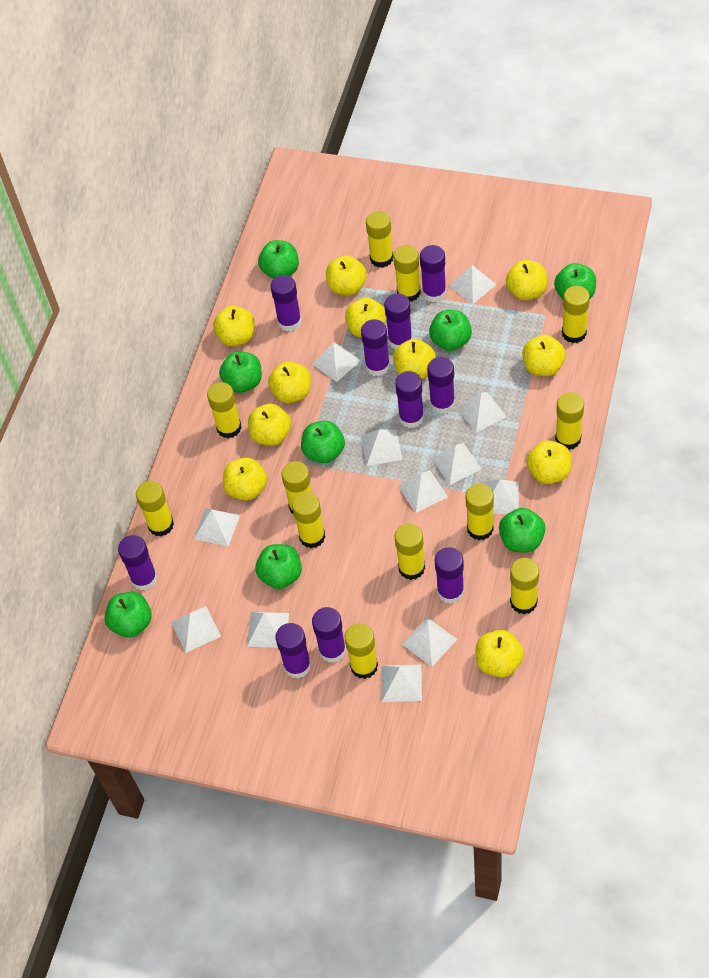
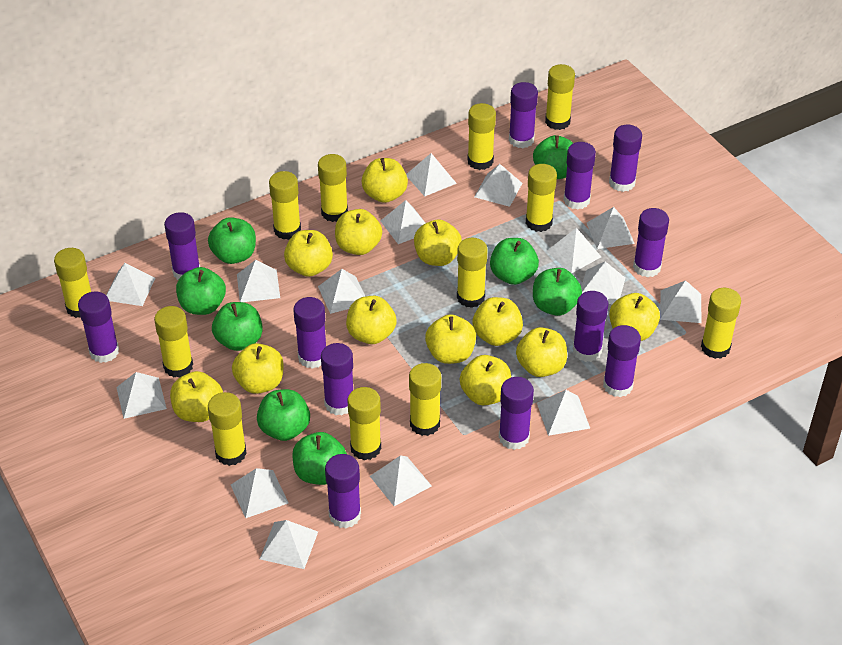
purple glue stick: 10 -> 12
white pyramid: 12 -> 15
yellow apple: 11 -> 12

